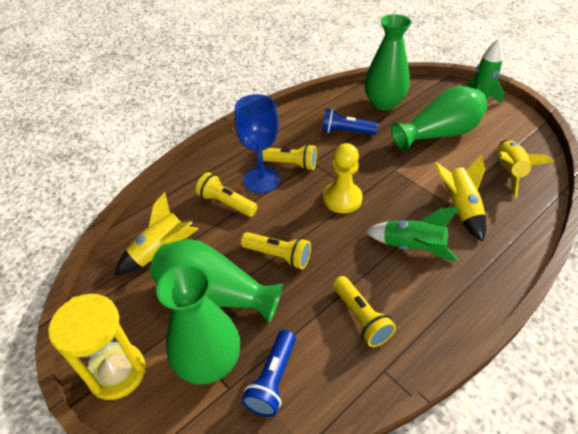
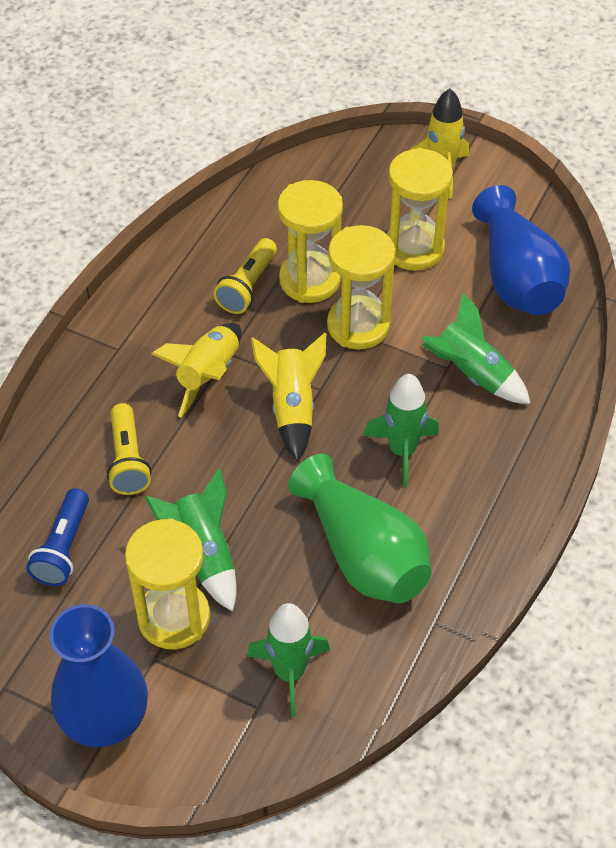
blue flashlight: 2 -> 1
blue goblet: 1 -> 0
blue vase: 0 -> 2
green rocket: 2 -> 4
green vase: 4 -> 1
yellow flashlight: 4 -> 2
yellow hourglass: 1 -> 4
yellow pawn: 1 -> 0

